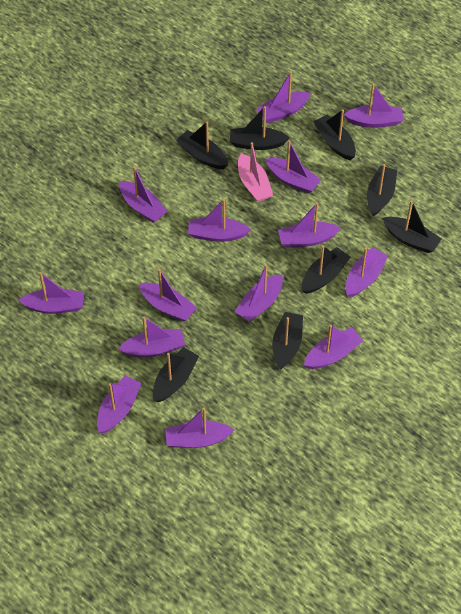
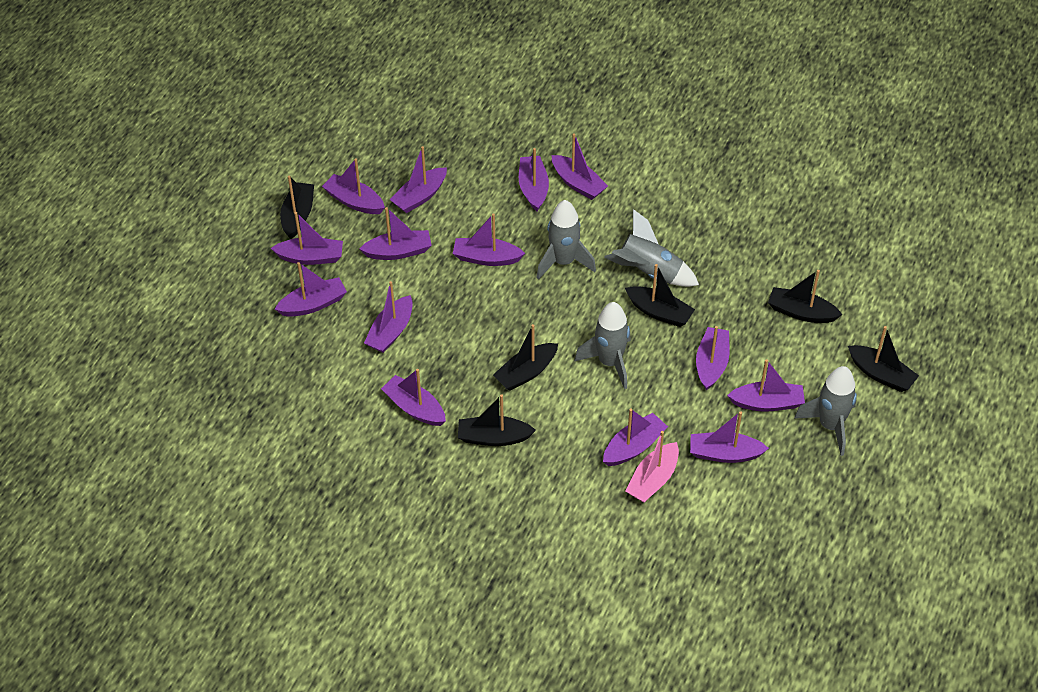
black boat: 8 -> 6
grey rocket: 0 -> 4

